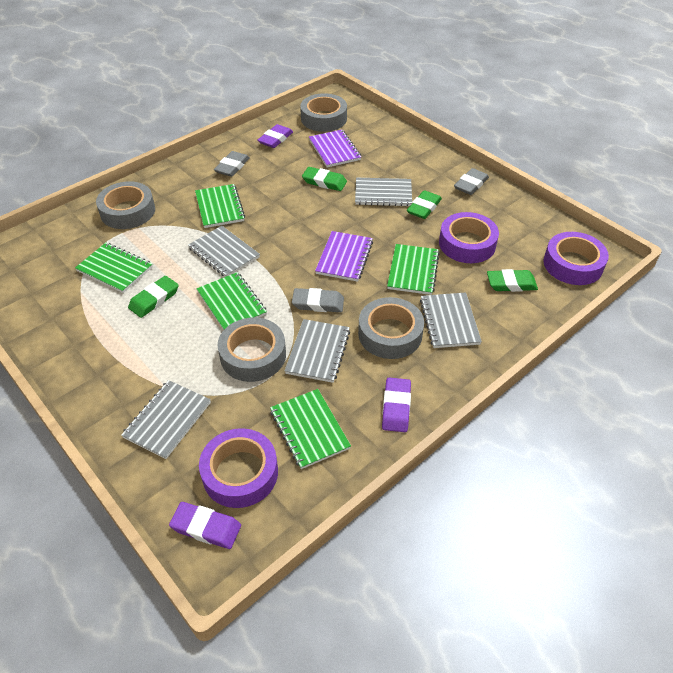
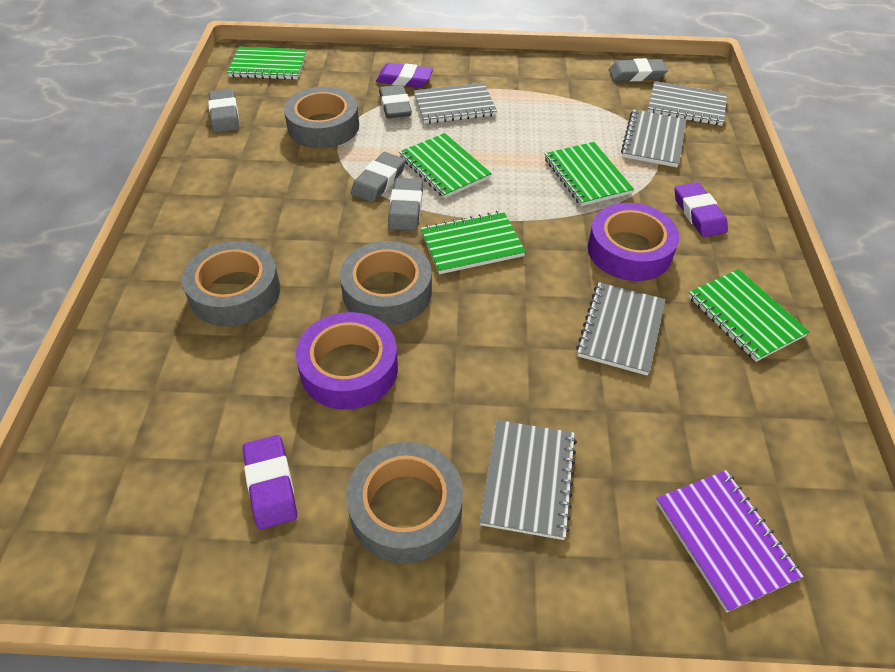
green eraser: 4 -> 0
grey eraser: 3 -> 5
purple notebook: 2 -> 1
purple tape: 3 -> 2

